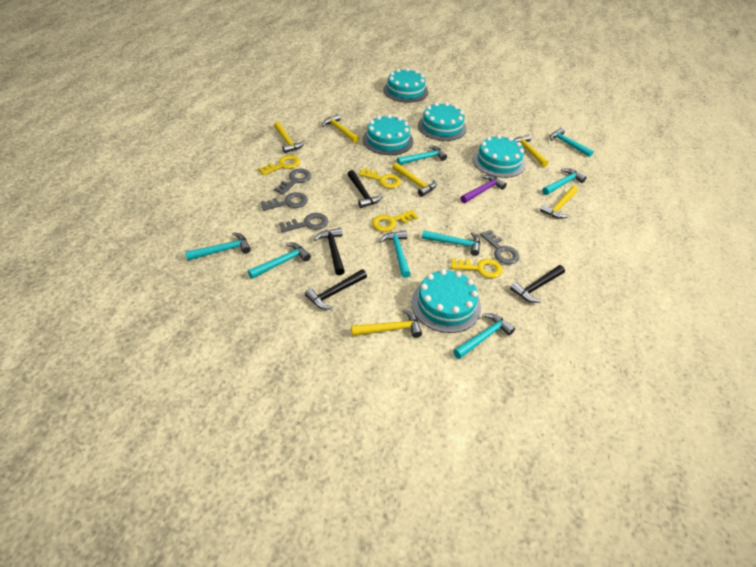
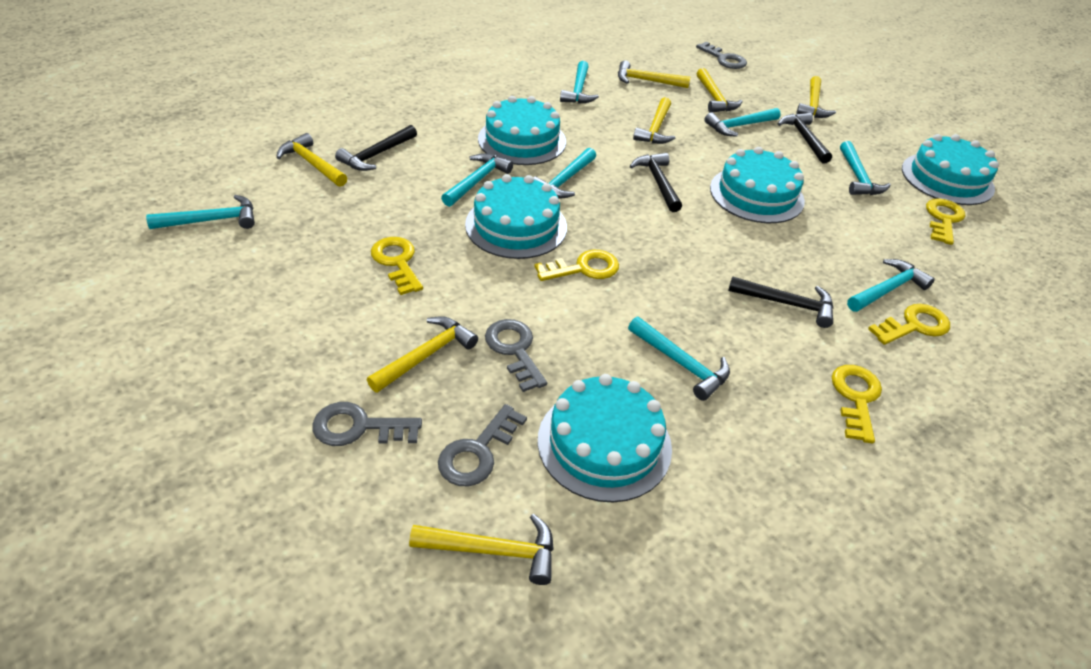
purple hammer: 1 -> 0
yellow hammer: 6 -> 7
yellow key: 4 -> 5

